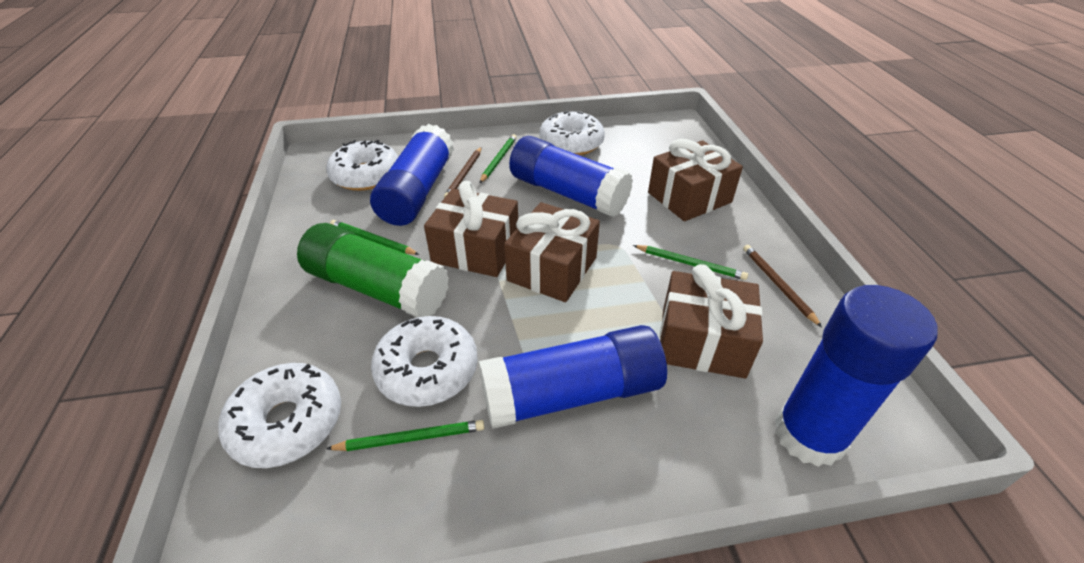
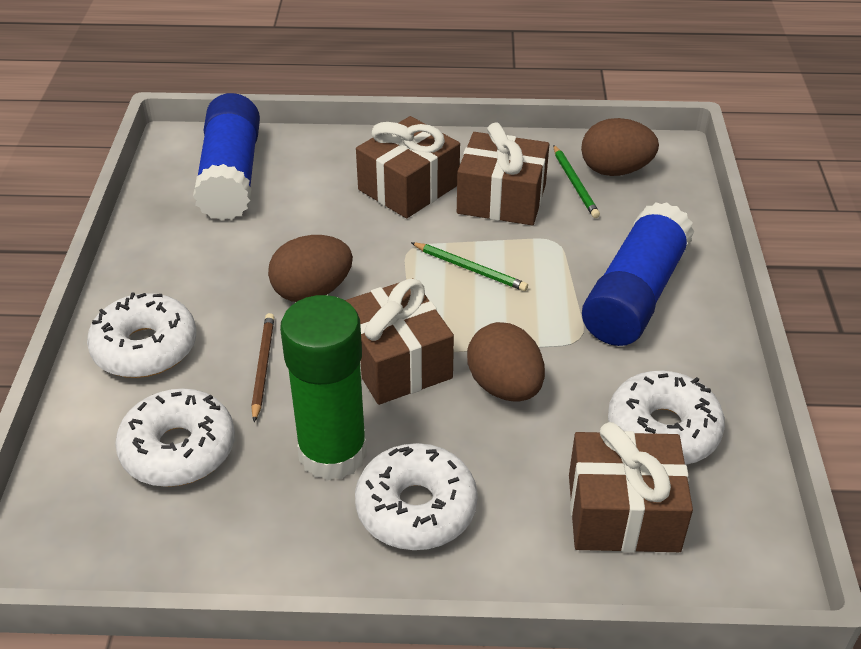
blue glue stick: 4 -> 2
brown egg: 0 -> 3
brown pencil: 2 -> 1
green pencil: 4 -> 2

